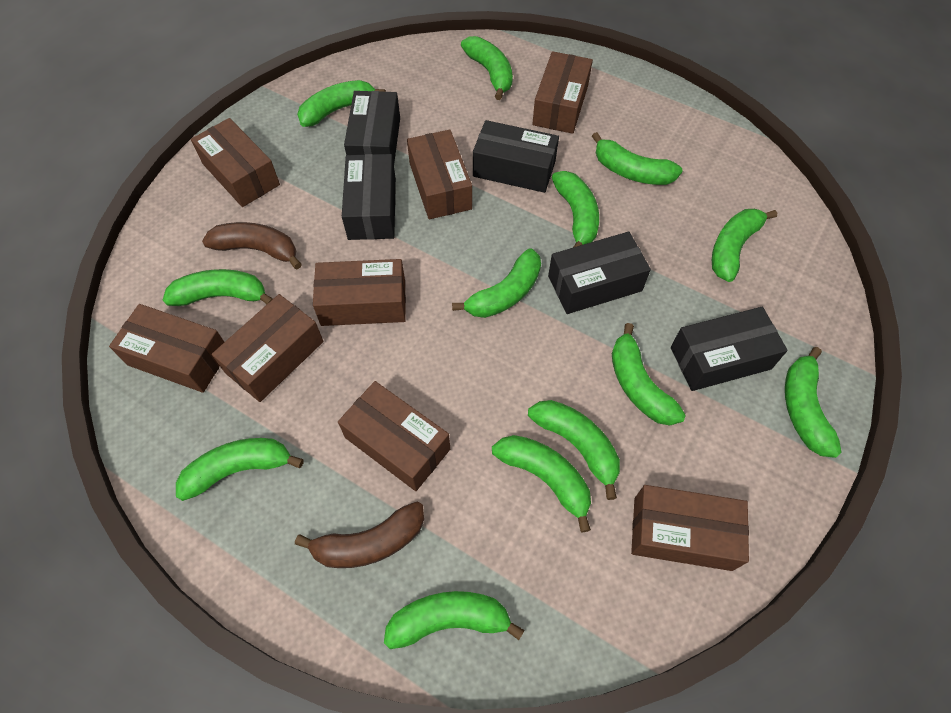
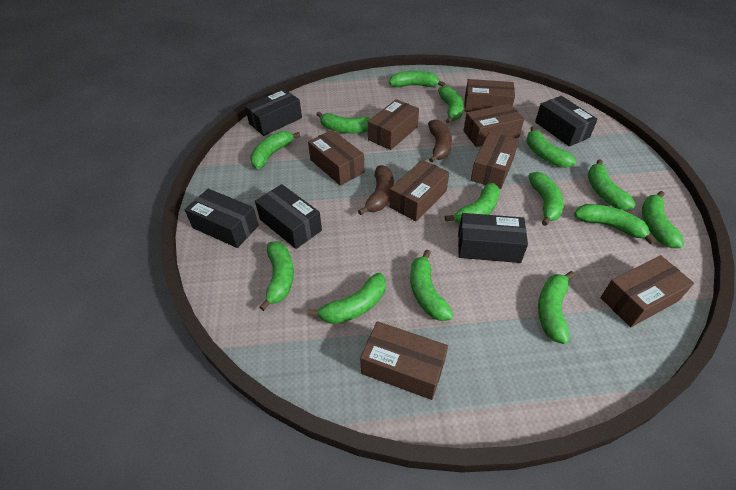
green banana: 13 -> 14

